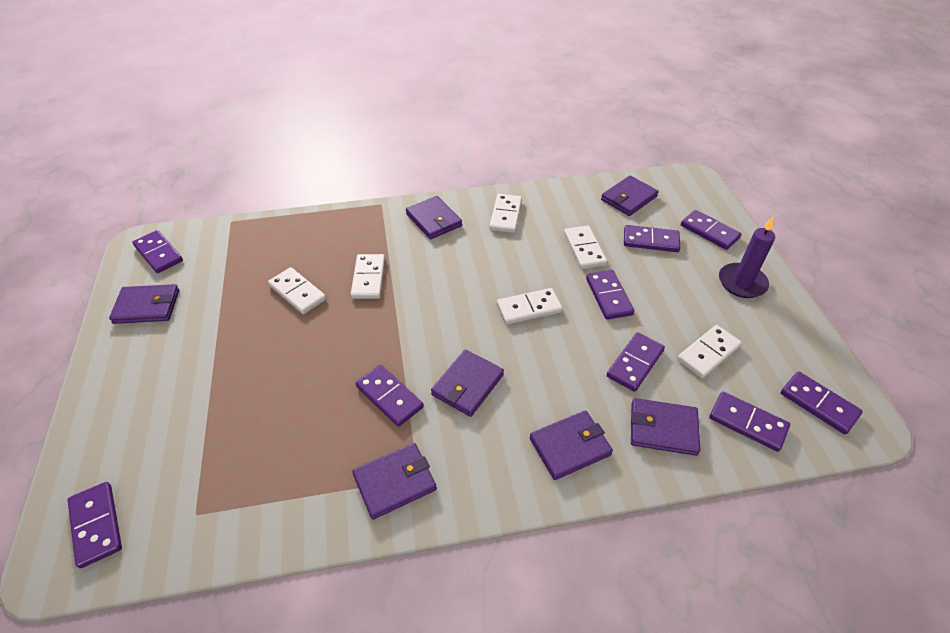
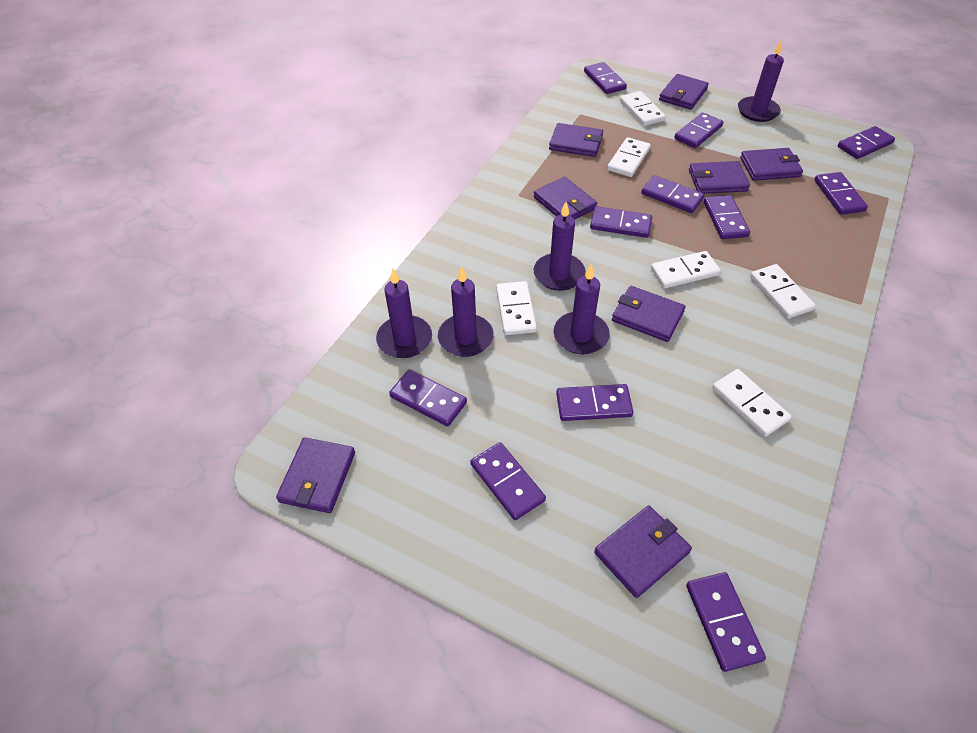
purple candle: 1 -> 5
purple domino: 9 -> 11
purple wallet: 7 -> 8

